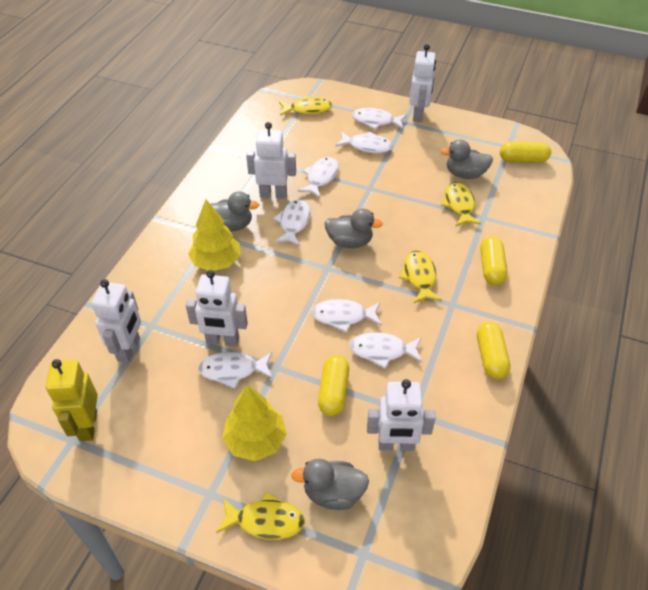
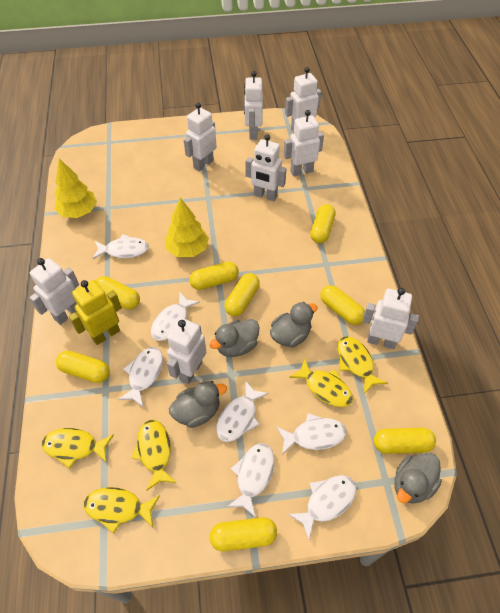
white robot: 5 -> 8
yellow capsule: 4 -> 8
yellow fish: 4 -> 5

